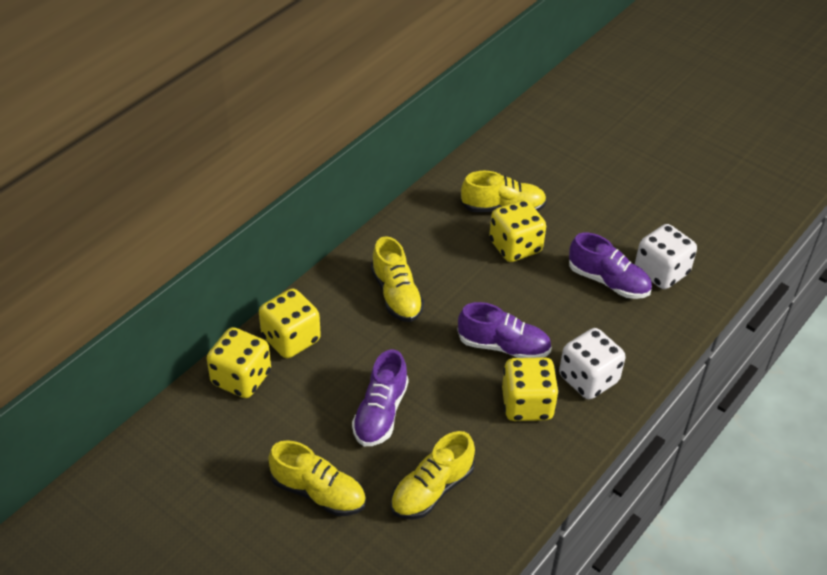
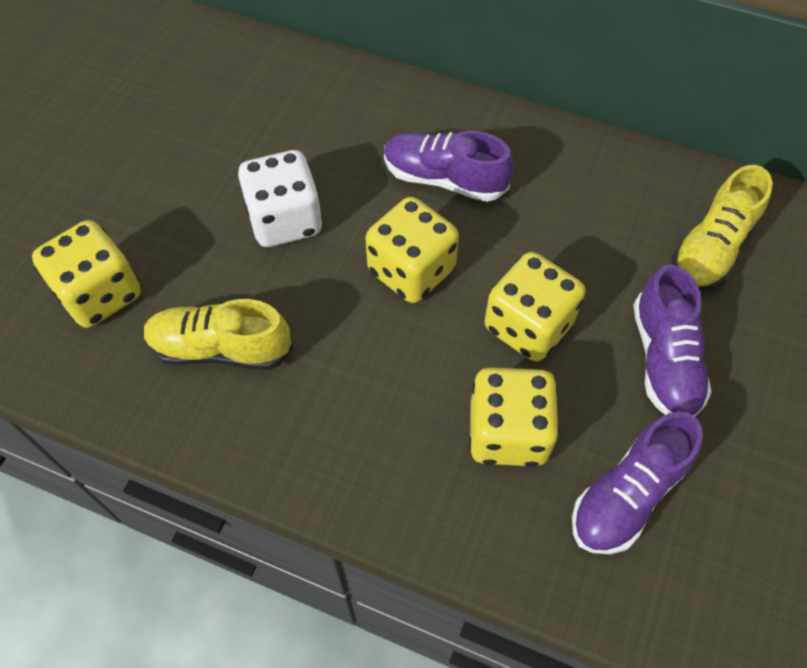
white dice: 2 -> 1
yellow shoe: 4 -> 2

